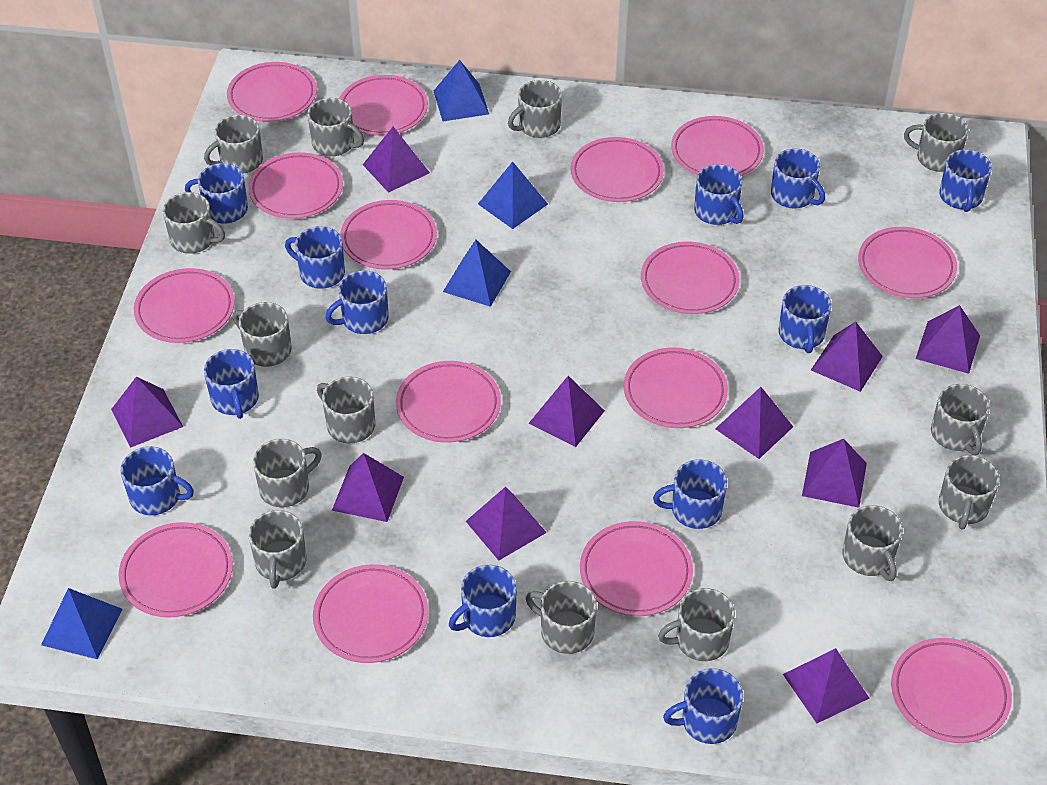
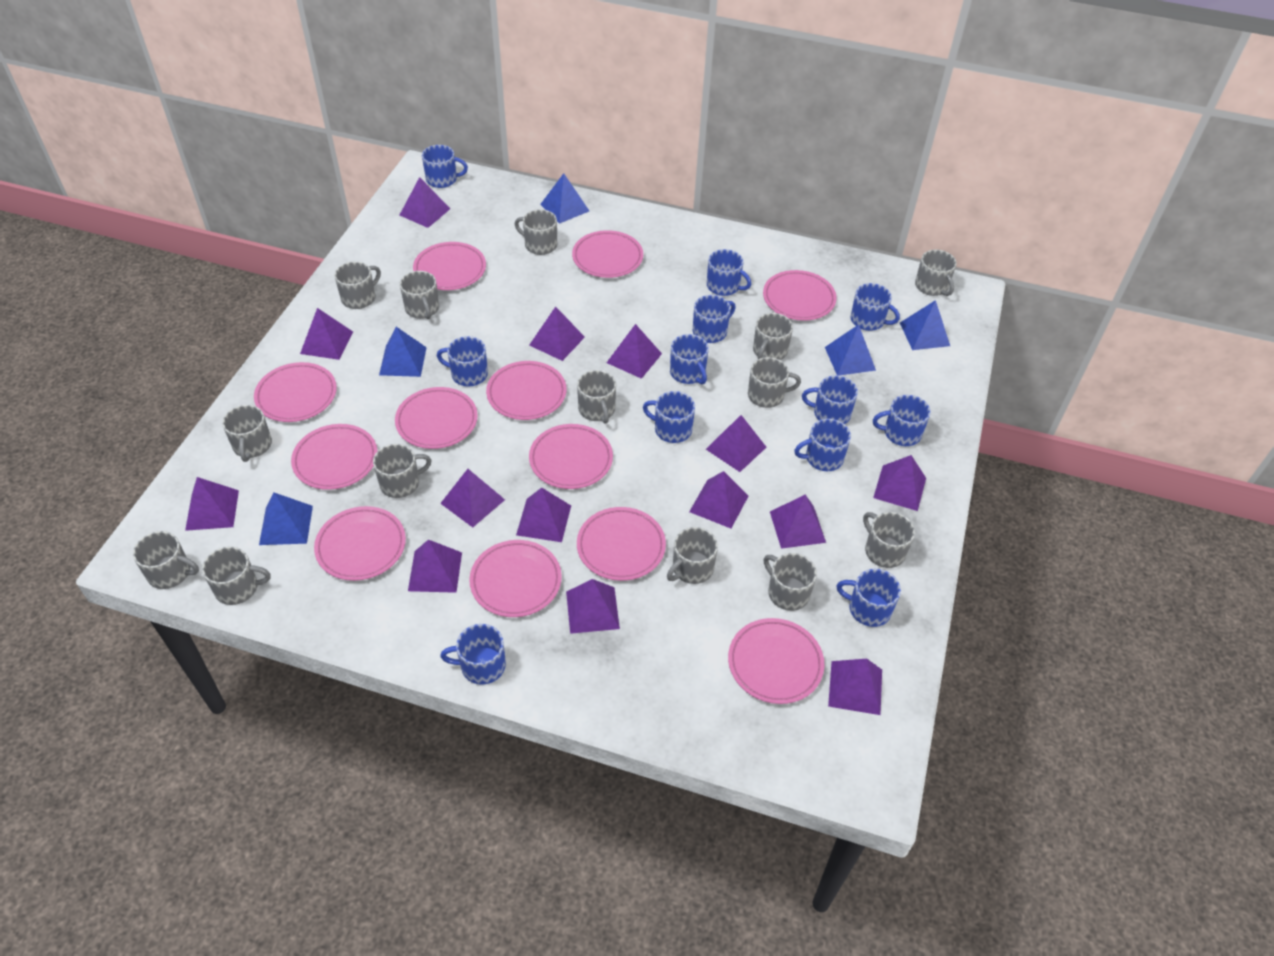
blue pyramid: 4 -> 5
pink plate: 15 -> 12
purple pyramid: 10 -> 14

